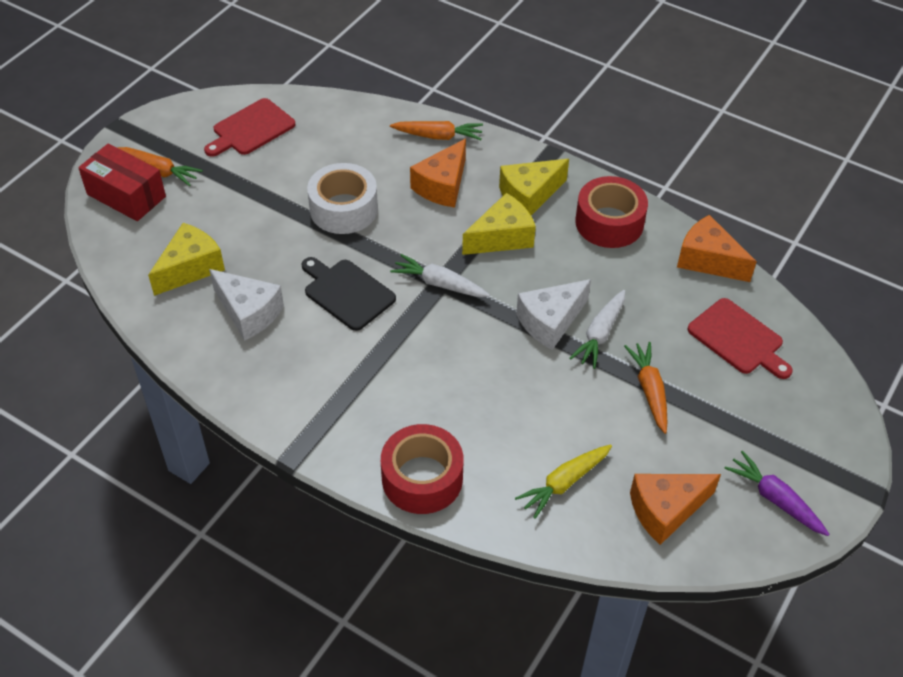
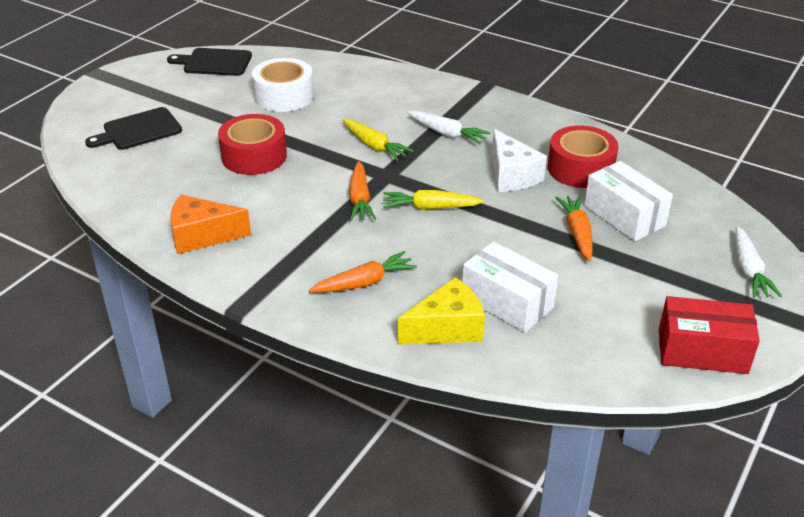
black cutting board: 1 -> 2
orange cheese: 3 -> 1
purple carrot: 1 -> 0
red cutting board: 2 -> 0
white box: 0 -> 2
white cheese: 2 -> 1
yellow carrot: 1 -> 2
yellow cheese: 3 -> 1

